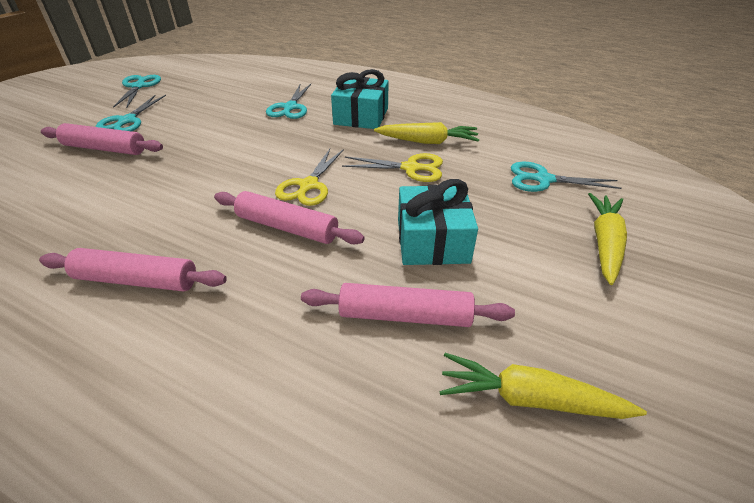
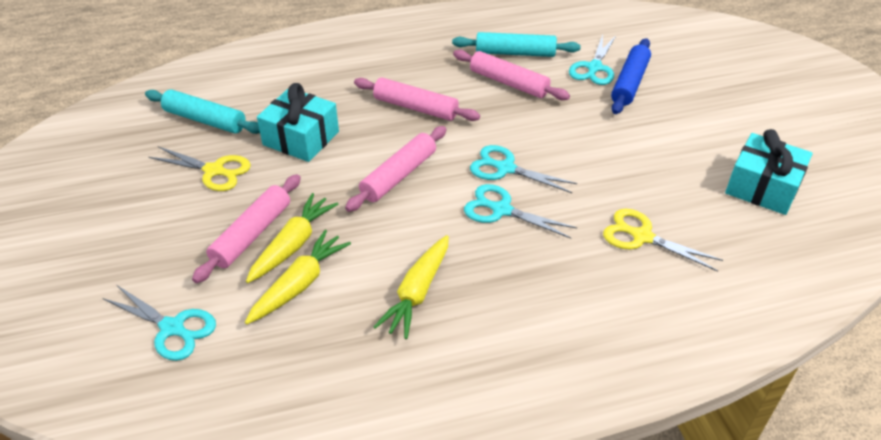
blue rolling pin: 0 -> 1
turquoise rolling pin: 0 -> 2

